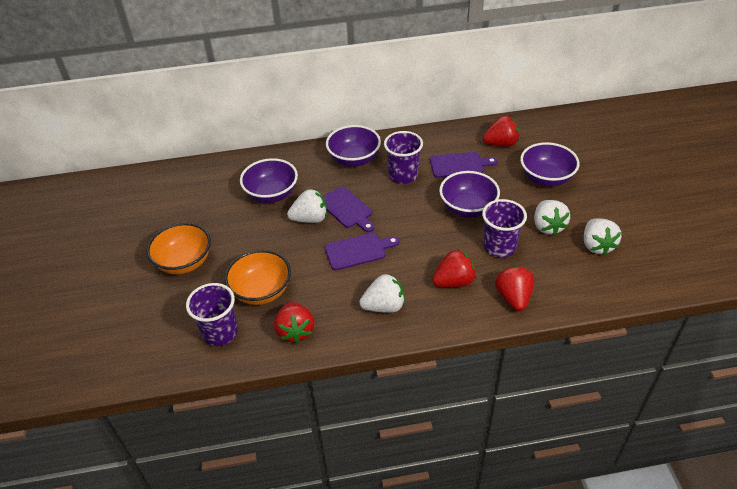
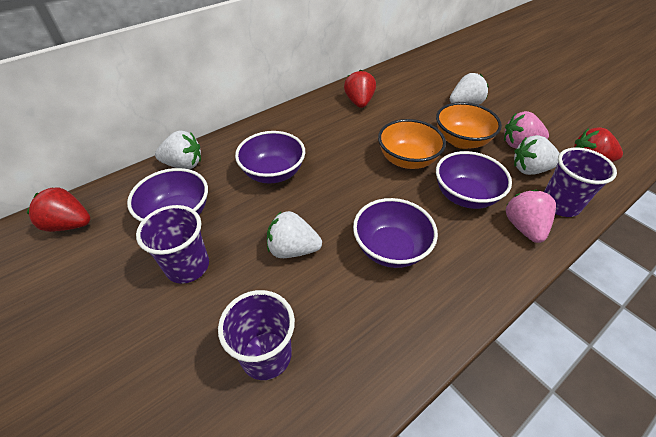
pink strawberry: 0 -> 2
purple cutting board: 3 -> 0
red strawberry: 4 -> 3

